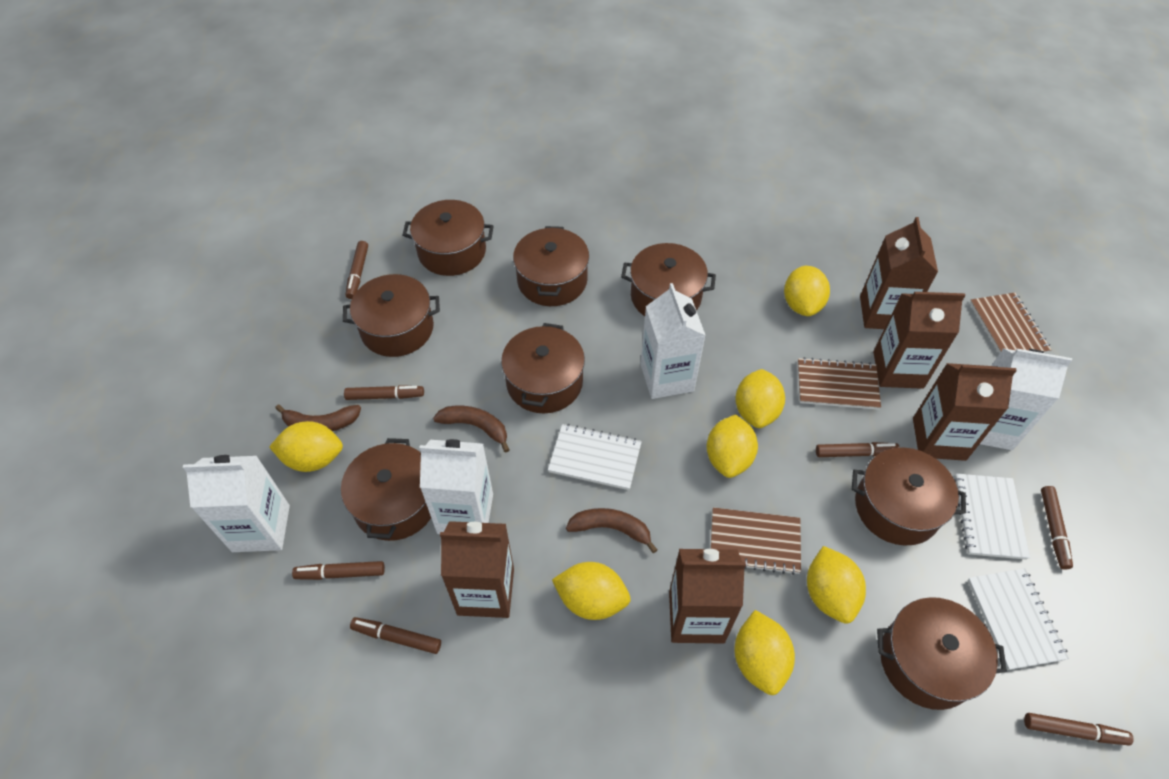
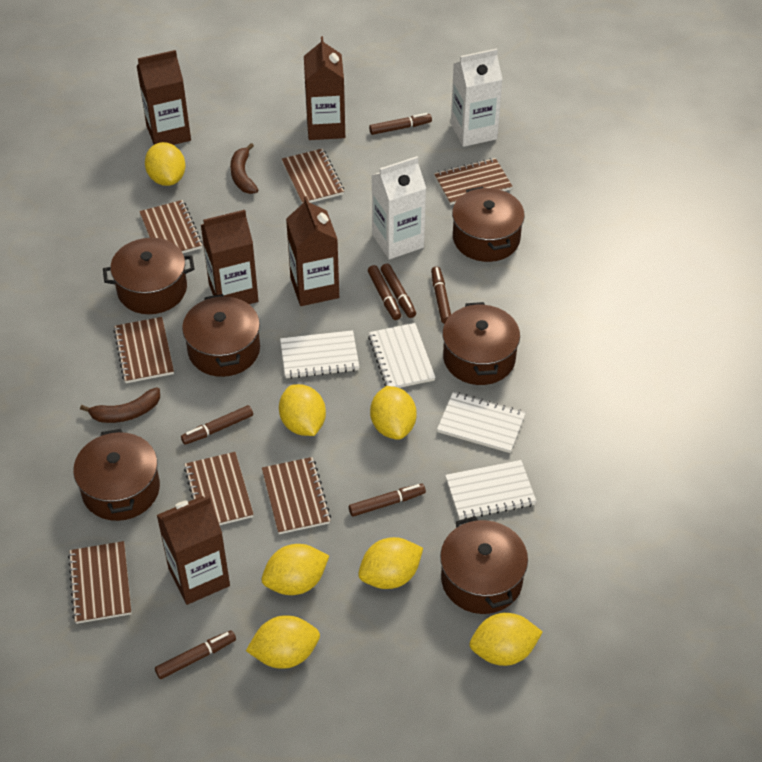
brown banana: 3 -> 2
brown notebook: 3 -> 7
brown pot: 8 -> 6
white carton: 4 -> 2
white notebook: 3 -> 4

